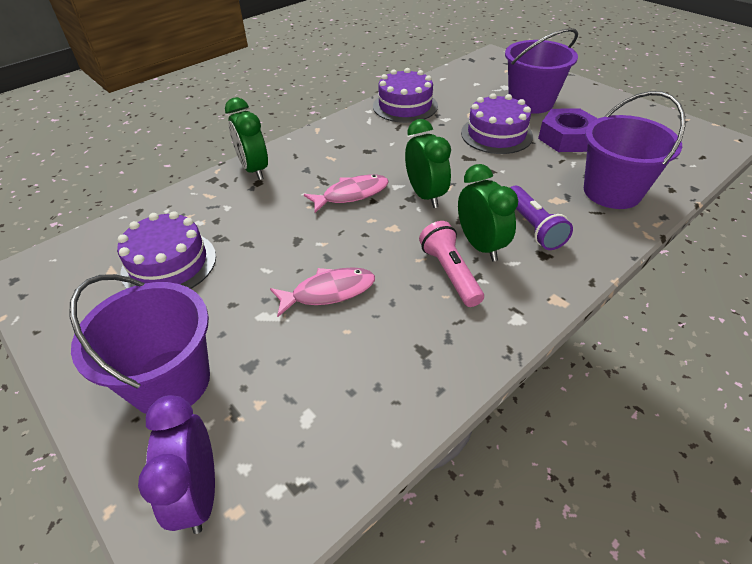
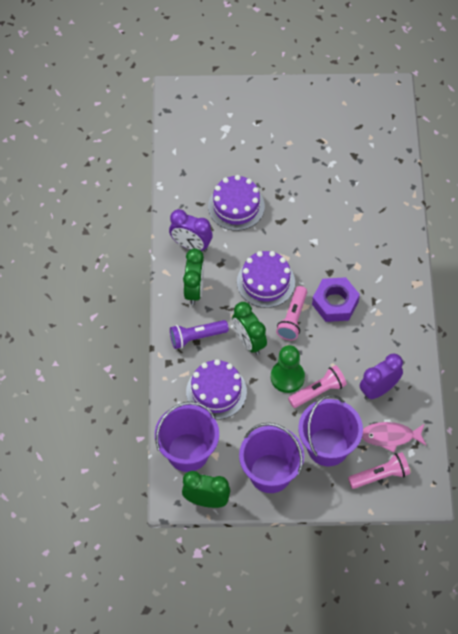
green pawn: 0 -> 1
pink fish: 2 -> 1
pink flashlight: 1 -> 3
purple clock: 1 -> 2

